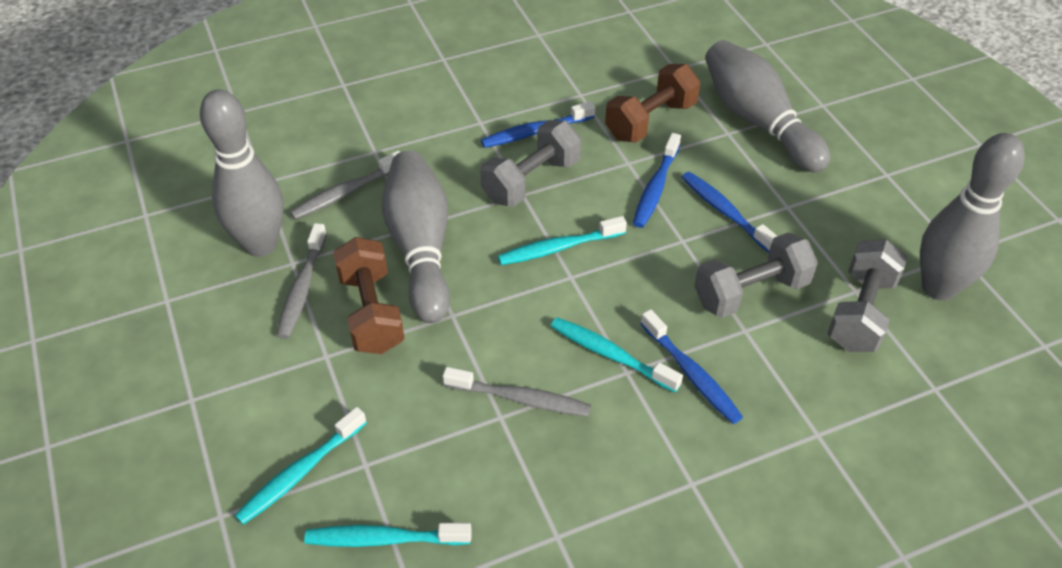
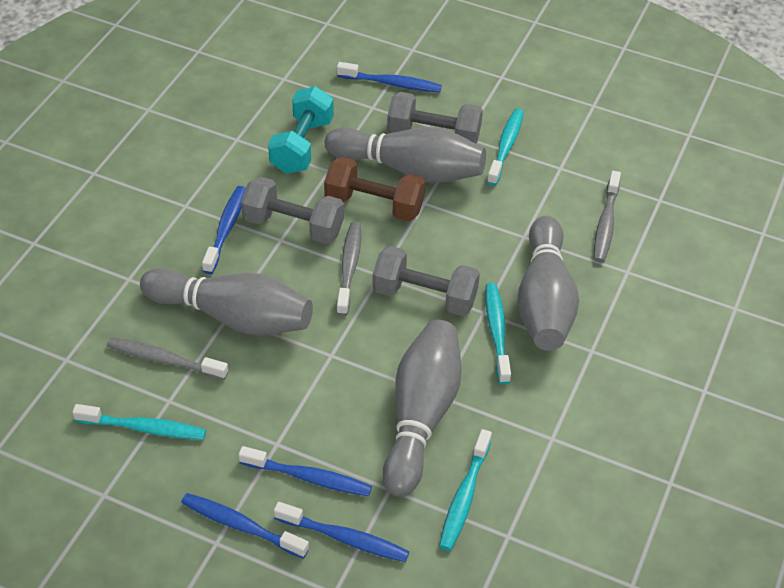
blue toothbrush: 4 -> 5
brown dumbbell: 2 -> 1
turquoise dumbbell: 0 -> 1

